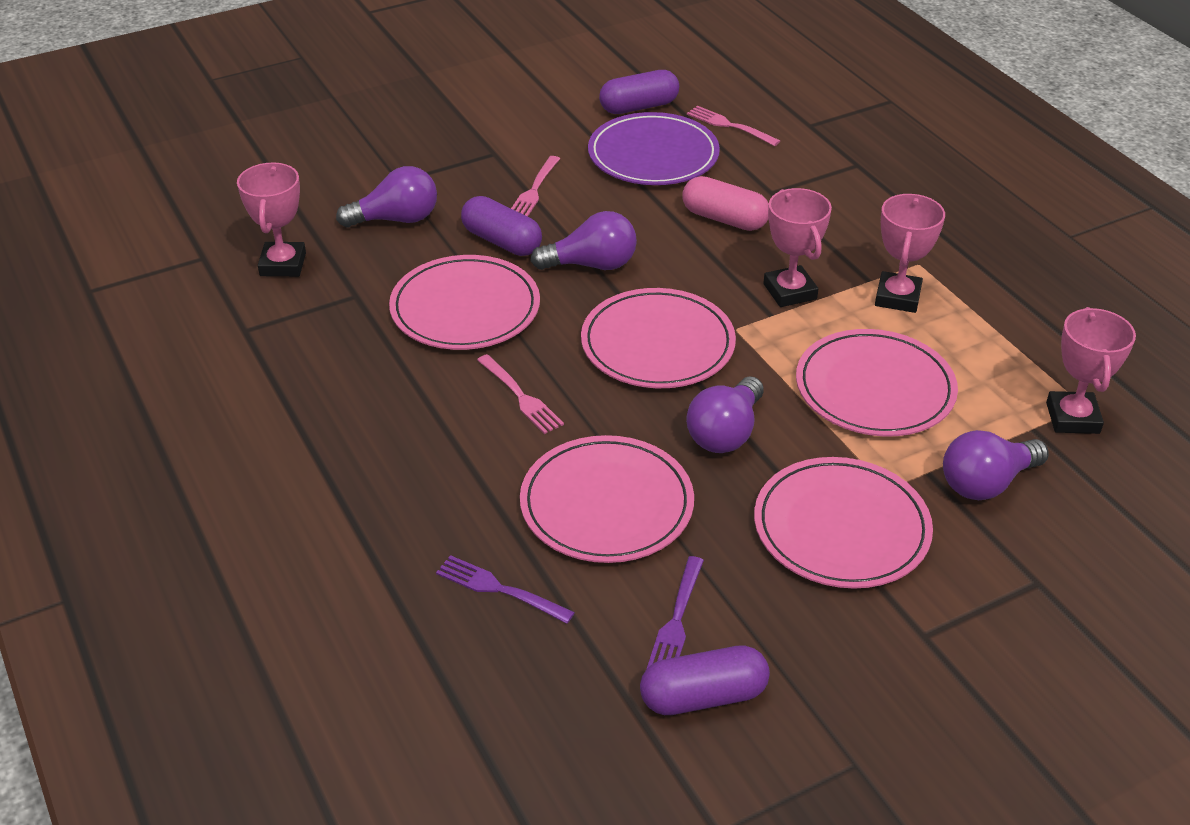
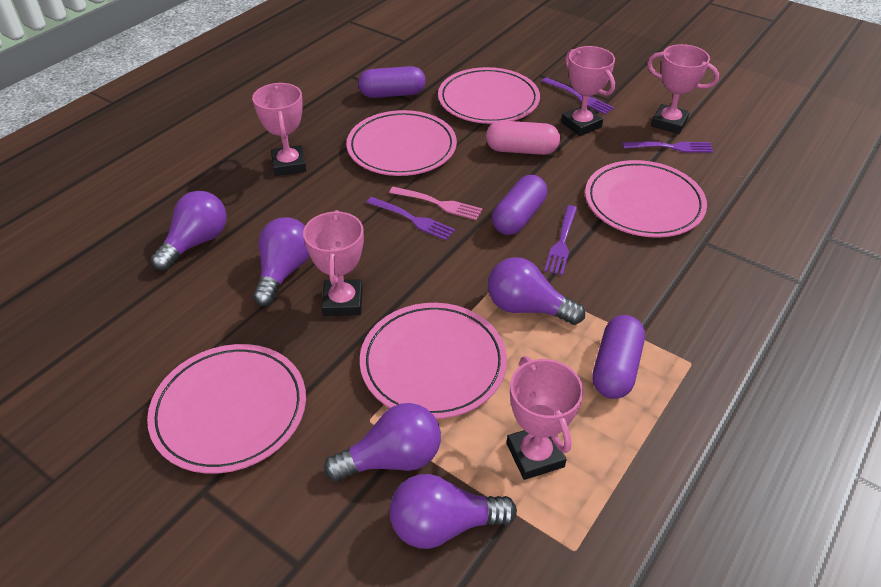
pink fork: 3 -> 1
pink trophy: 4 -> 5
purple fork: 2 -> 4
purple light bulb: 4 -> 5
purple plate: 1 -> 0

